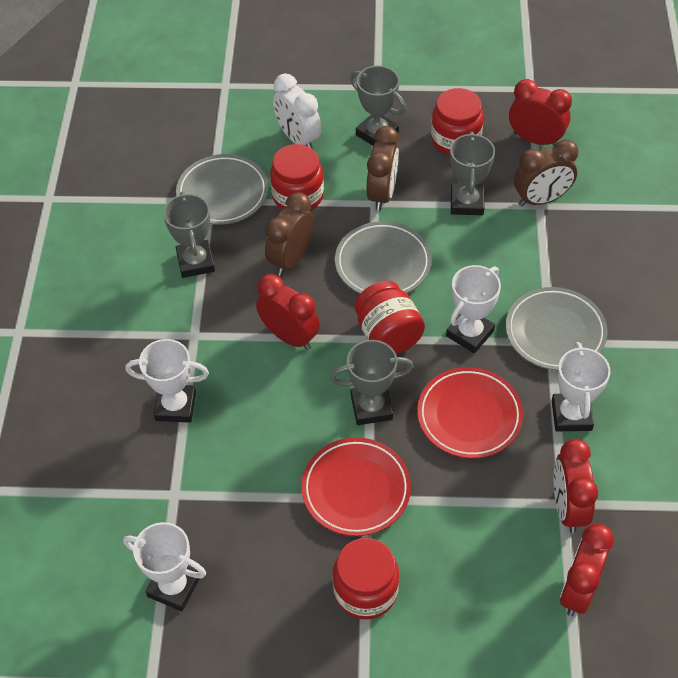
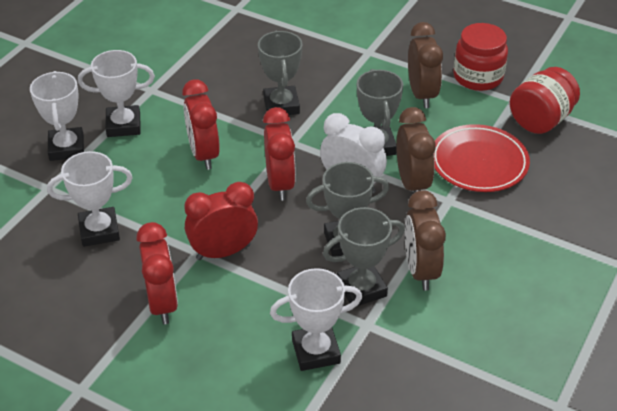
grey plate: 3 -> 0
red jar: 4 -> 2
red plate: 2 -> 1

